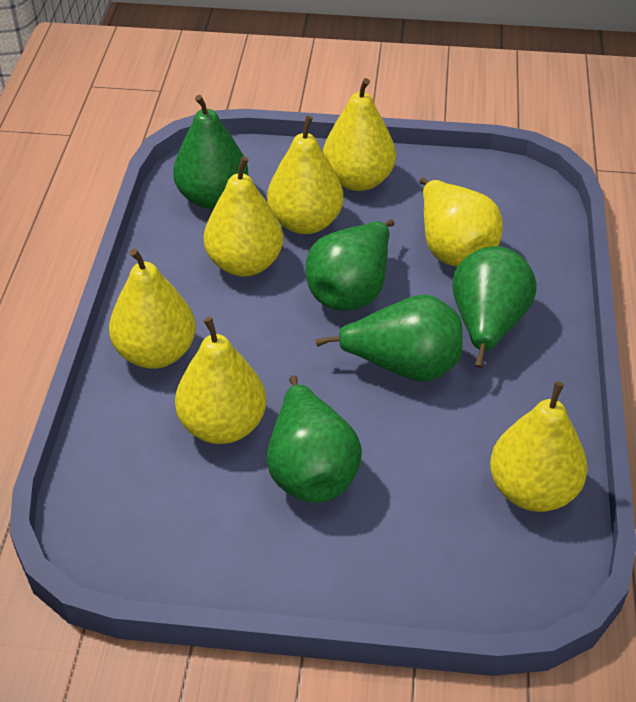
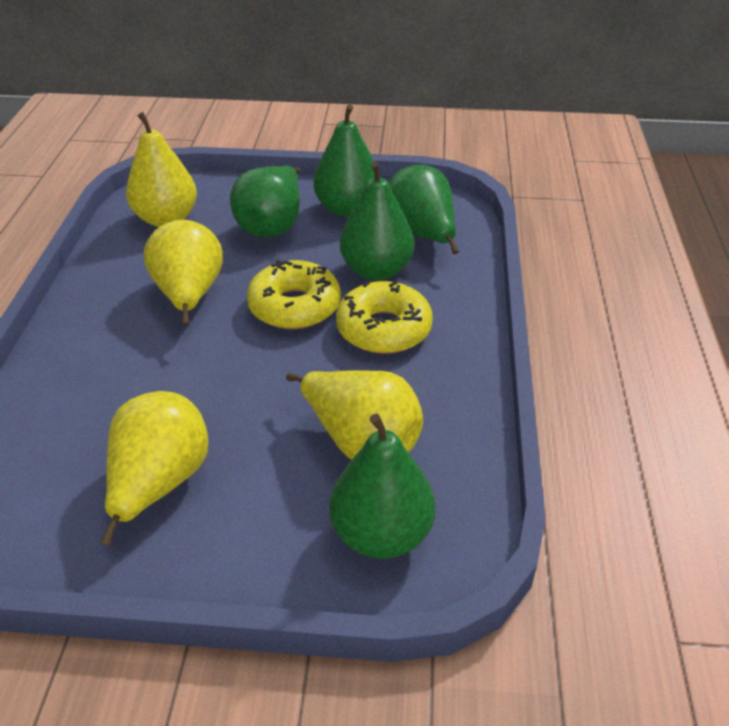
yellow donut: 0 -> 2
yellow pear: 7 -> 4

